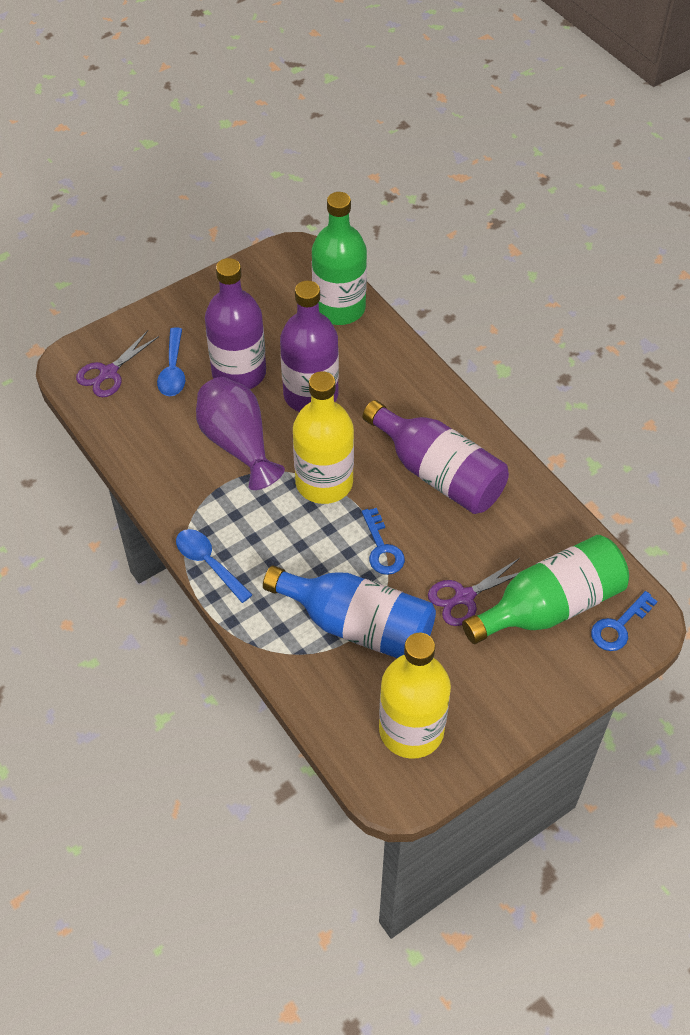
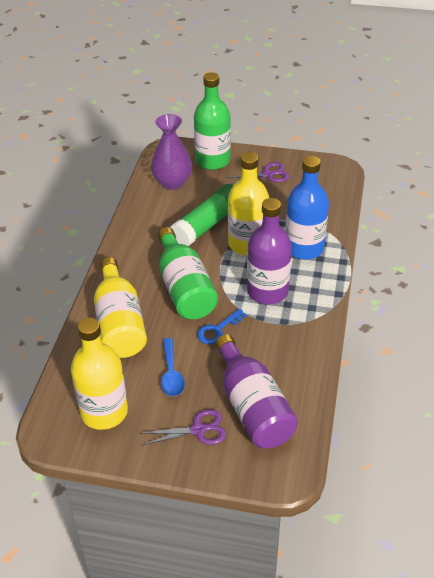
blue key: 2 -> 1
blue spoon: 2 -> 1
green glue stick: 0 -> 1
purple bottle: 3 -> 2
yellow bottle: 2 -> 3

